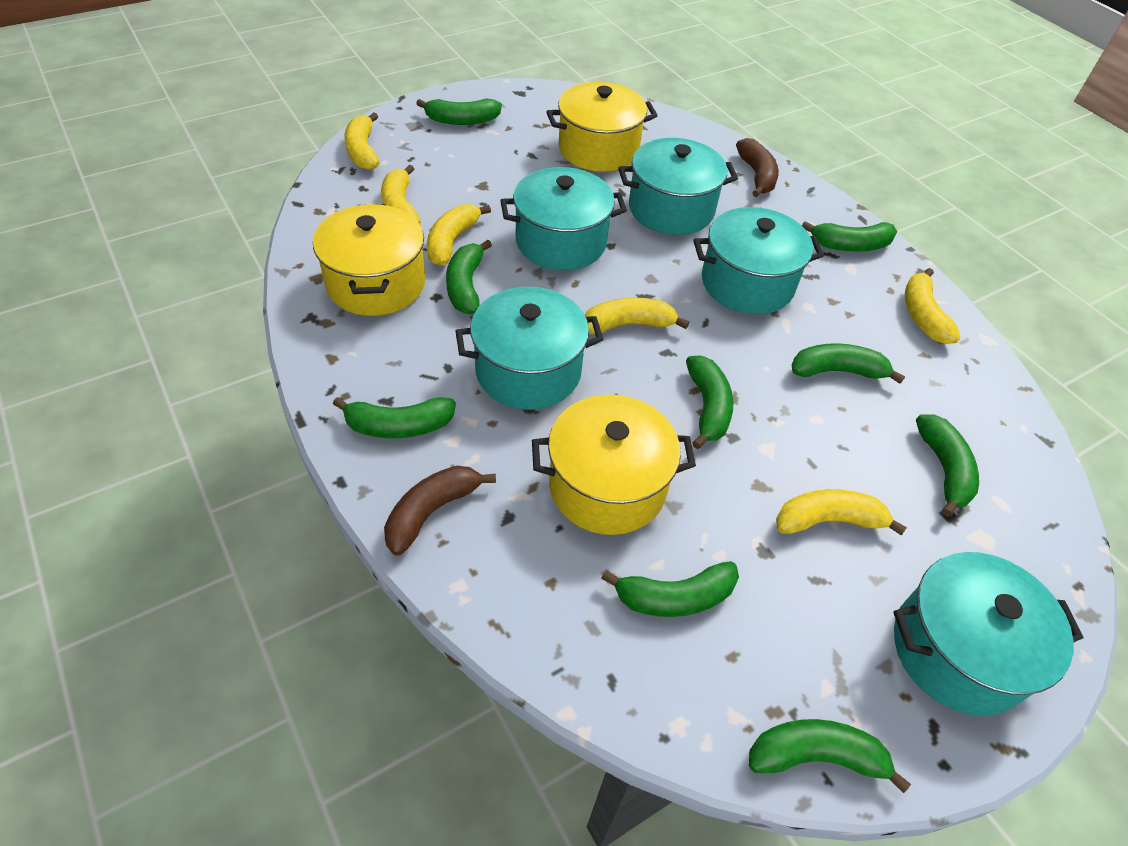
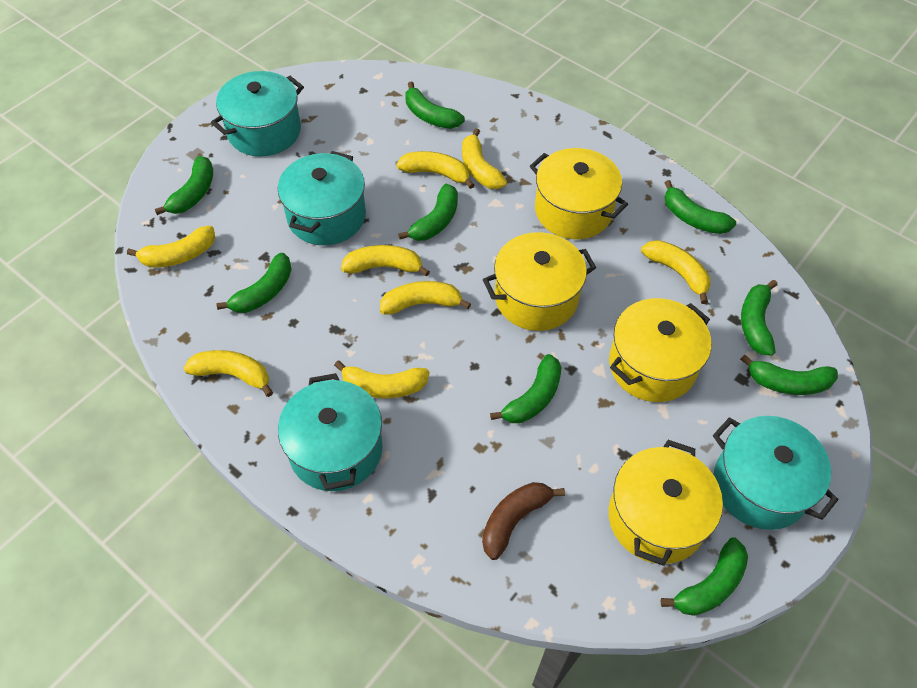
brown banana: 2 -> 1
turquoise pot: 5 -> 4
yellow banana: 6 -> 8
yellow pot: 3 -> 4

